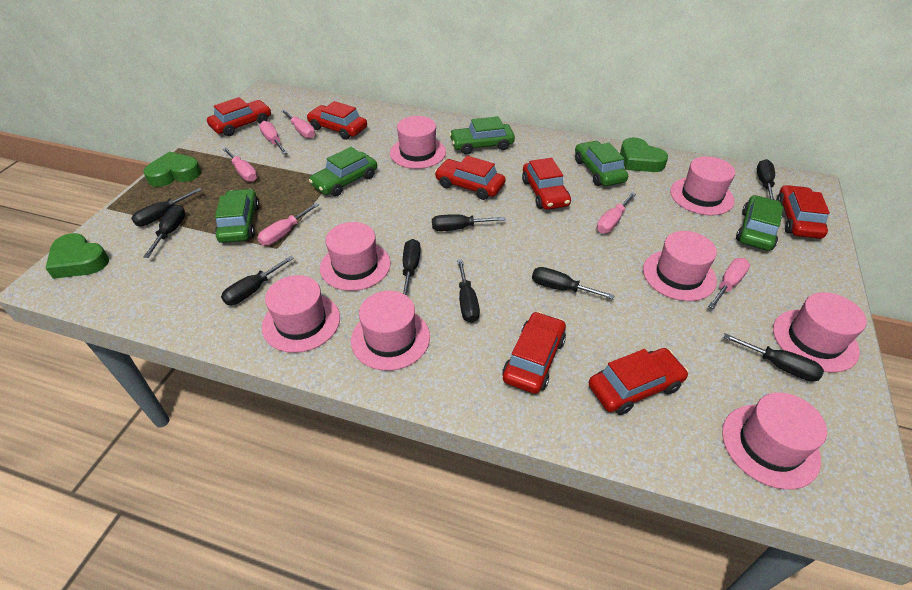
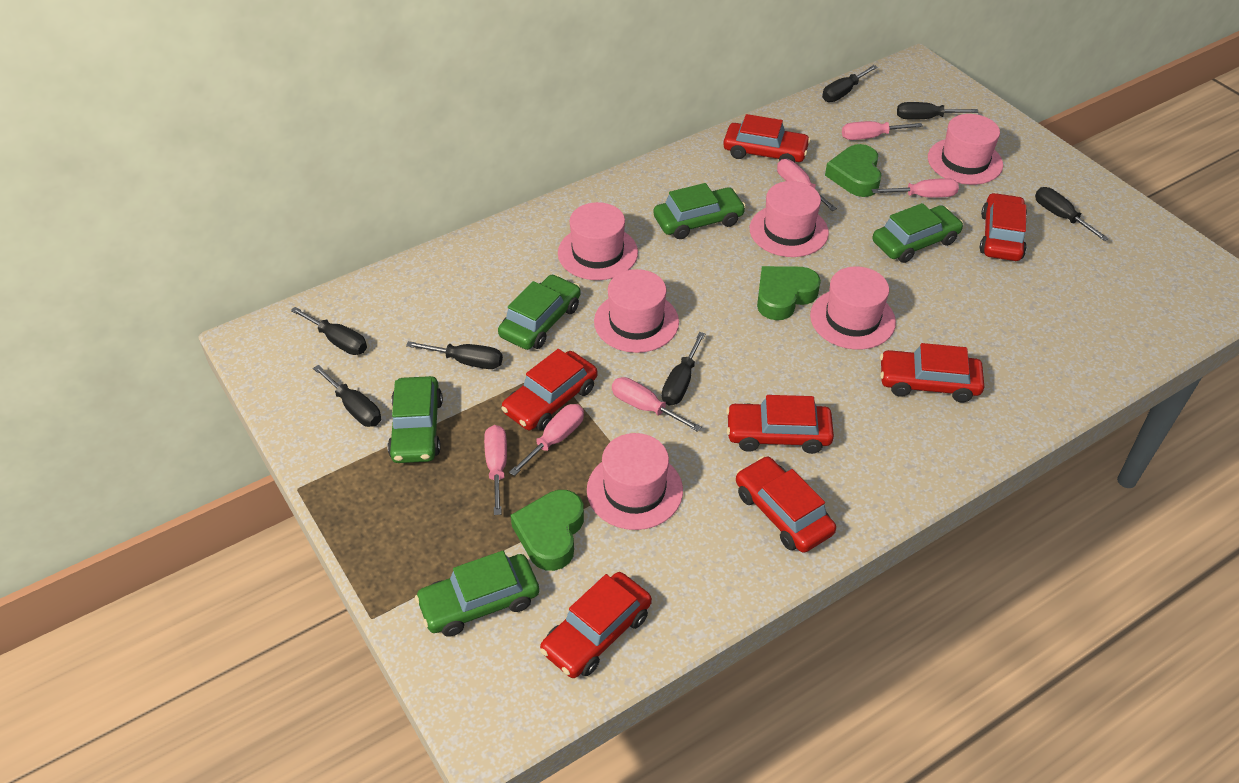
black screwdriver: 9 -> 7
pink hat: 8 -> 6

